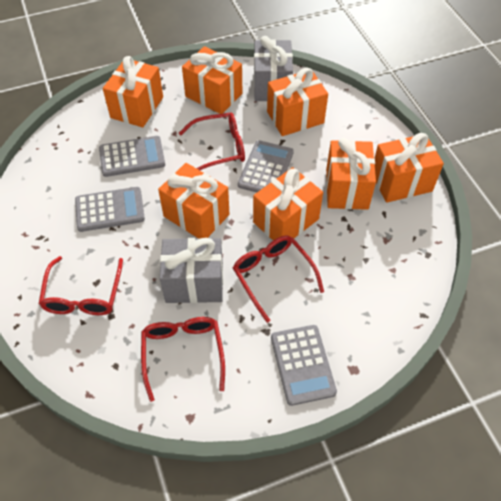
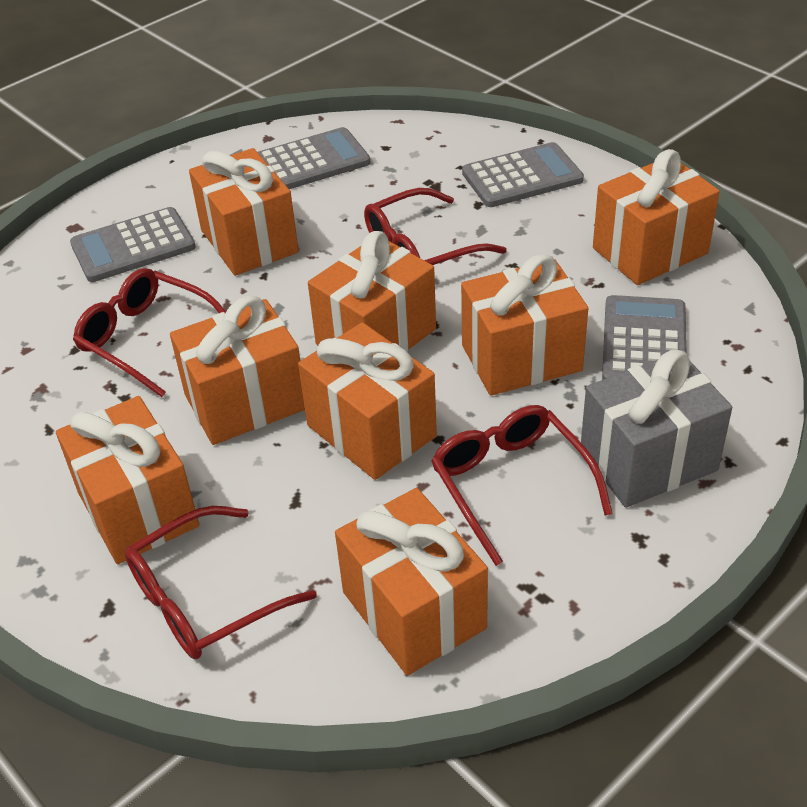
grey gift: 2 -> 1
orange gift: 7 -> 8

